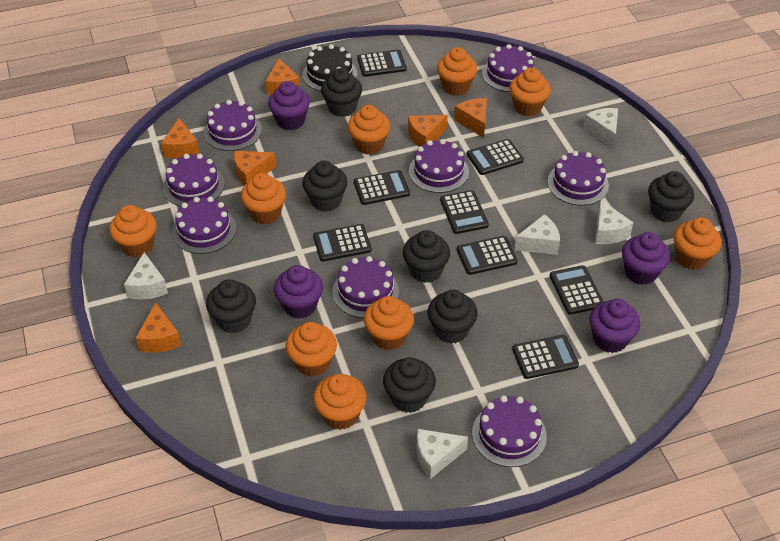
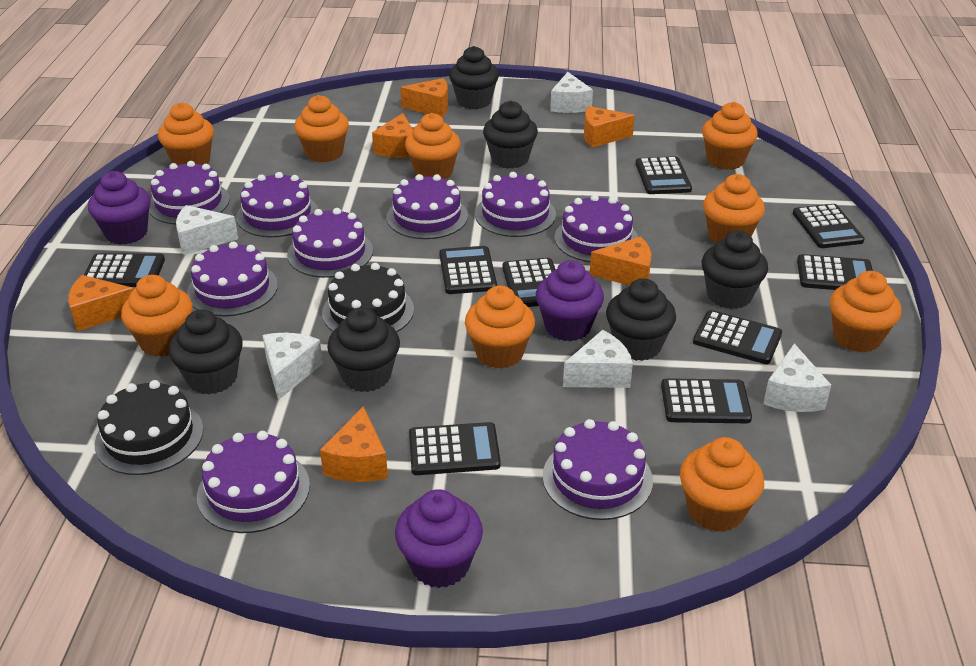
black cake: 1 -> 2
black calculator: 8 -> 9
black cupcake: 7 -> 6
purple cake: 8 -> 9
purple cupcake: 4 -> 3

